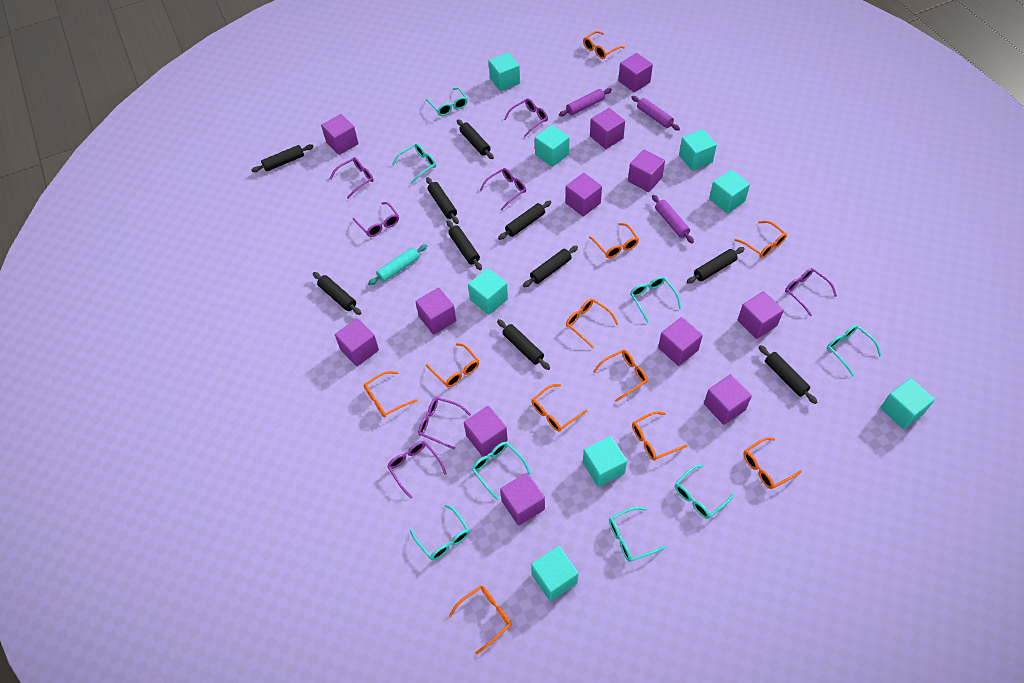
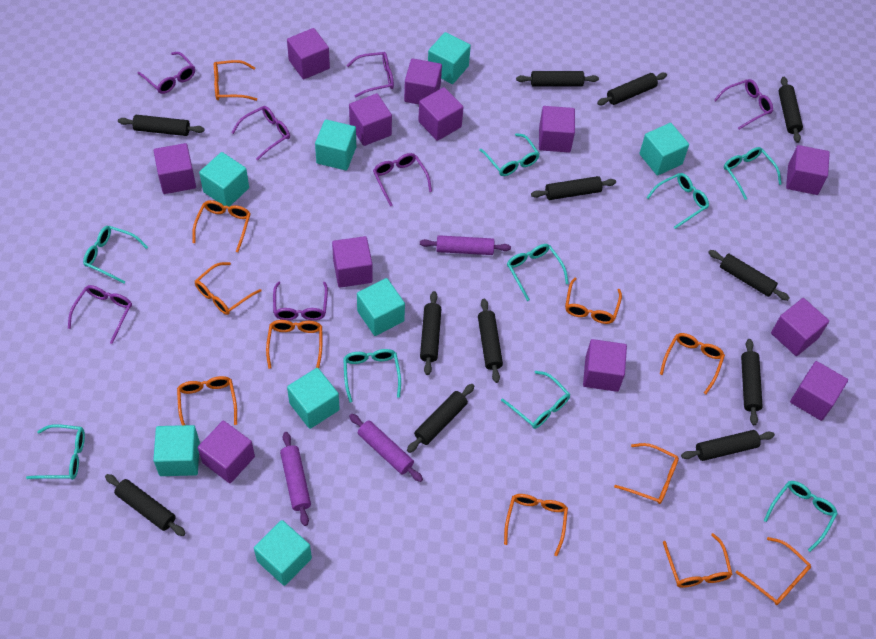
black rolling pin: 10 -> 12
turquoise glasses: 8 -> 9
turquoise rolling pin: 1 -> 0

